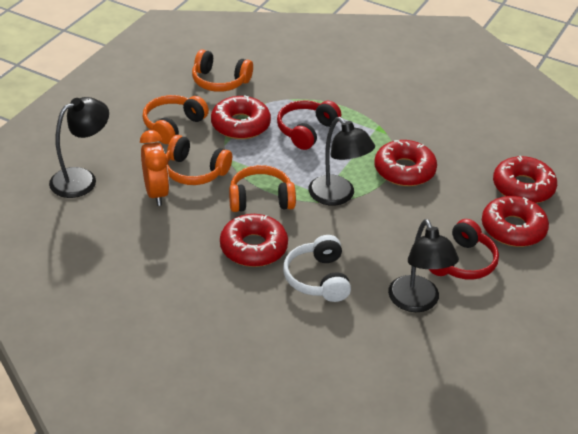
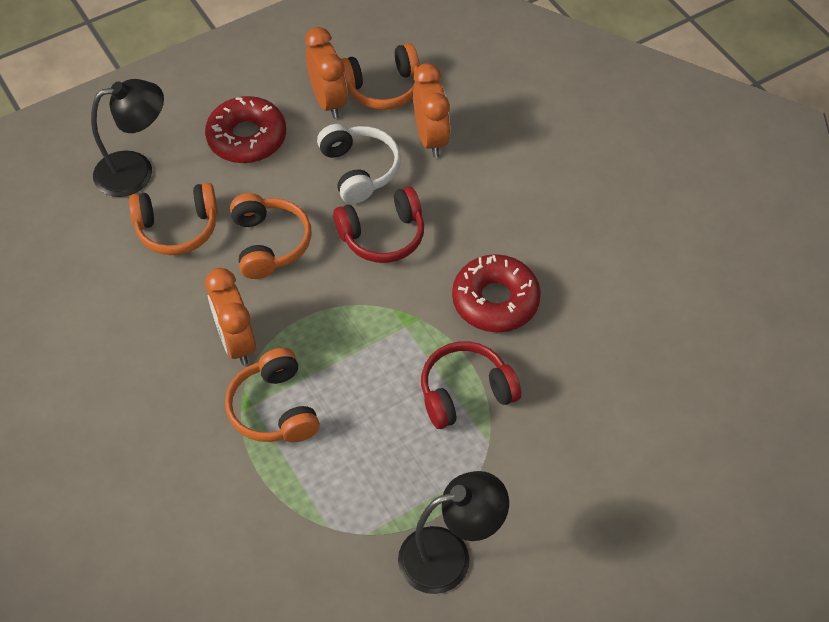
black lamp: 3 -> 2
orange clock: 1 -> 3
red donut: 5 -> 2

